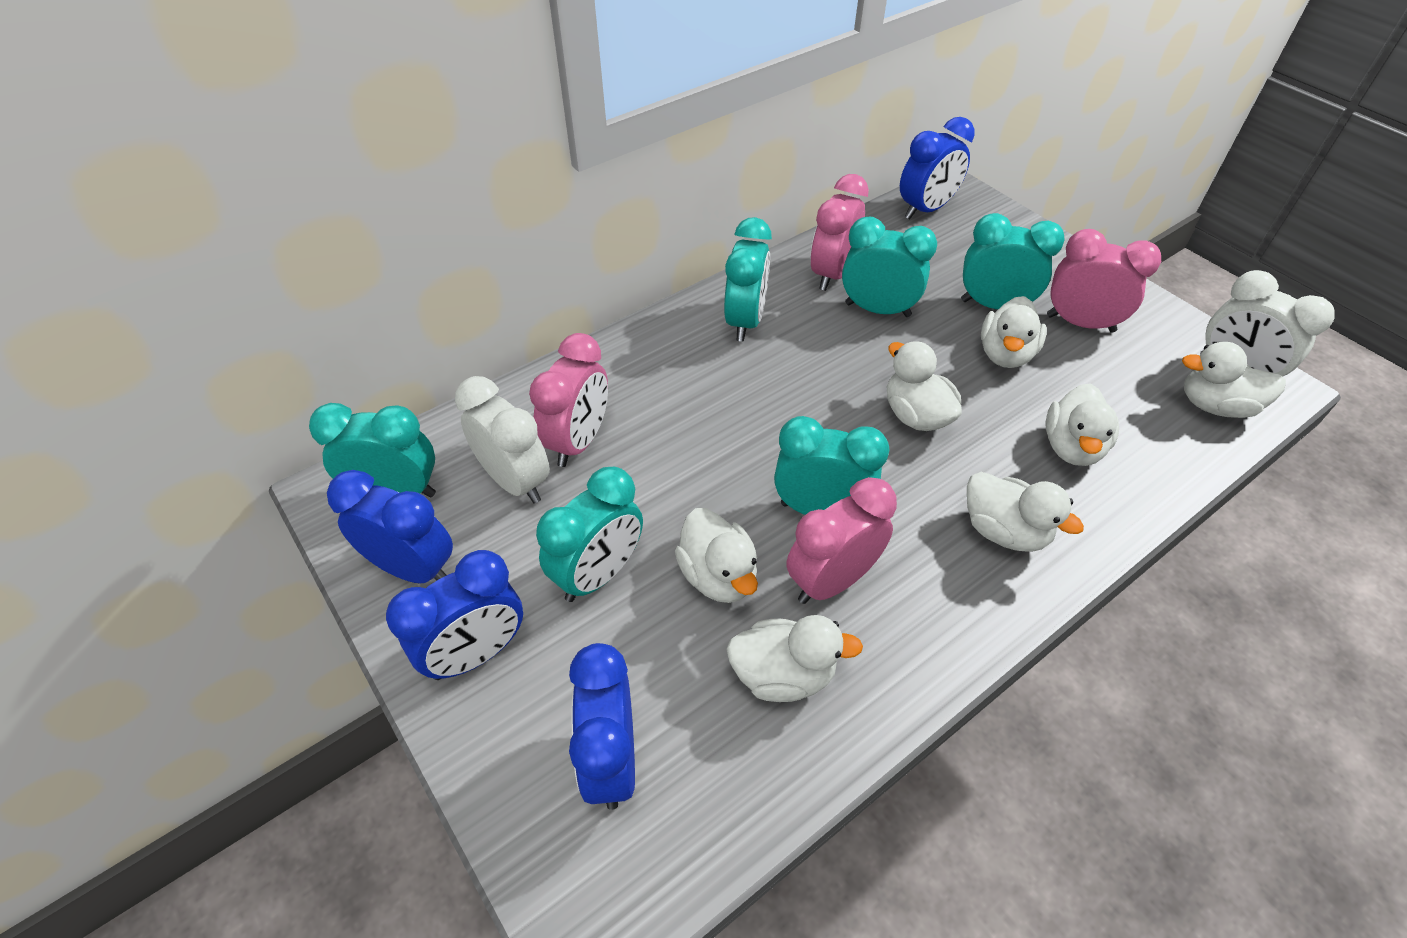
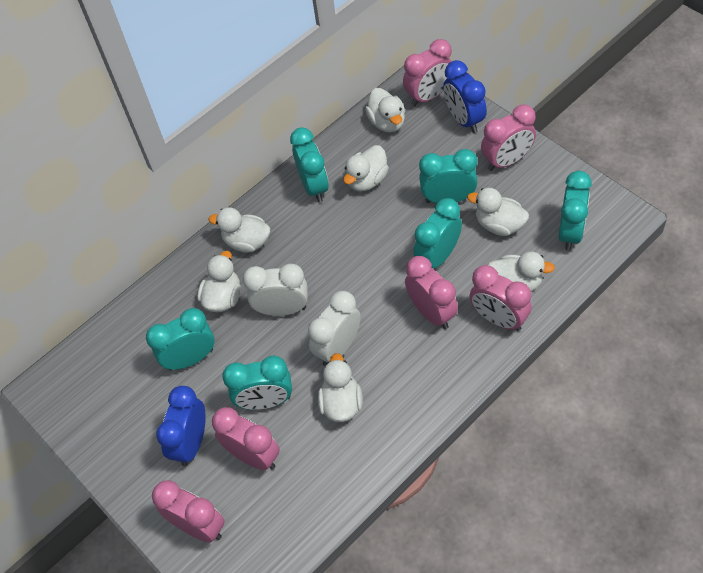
blue clock: 4 -> 2
pink clock: 4 -> 6

